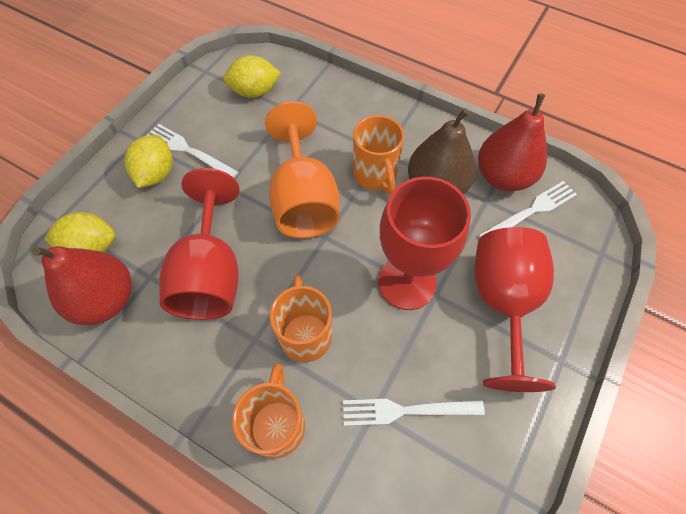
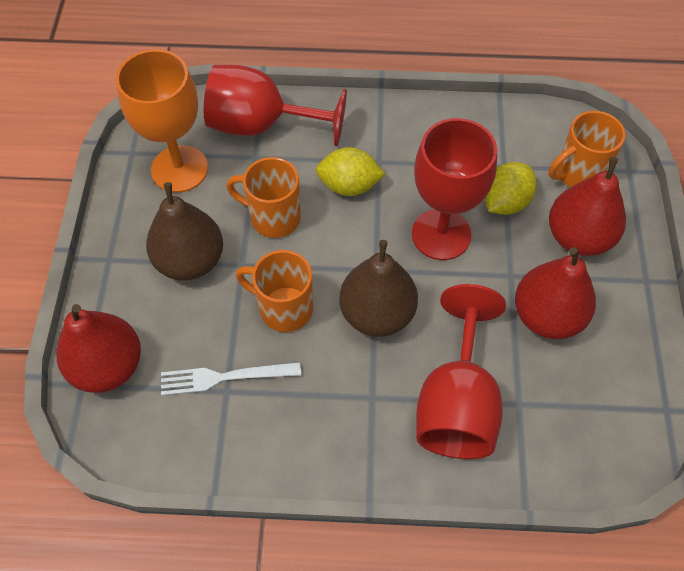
brown pear: 1 -> 2
red pear: 2 -> 3
white fork: 3 -> 1
yellow lemon: 3 -> 2

